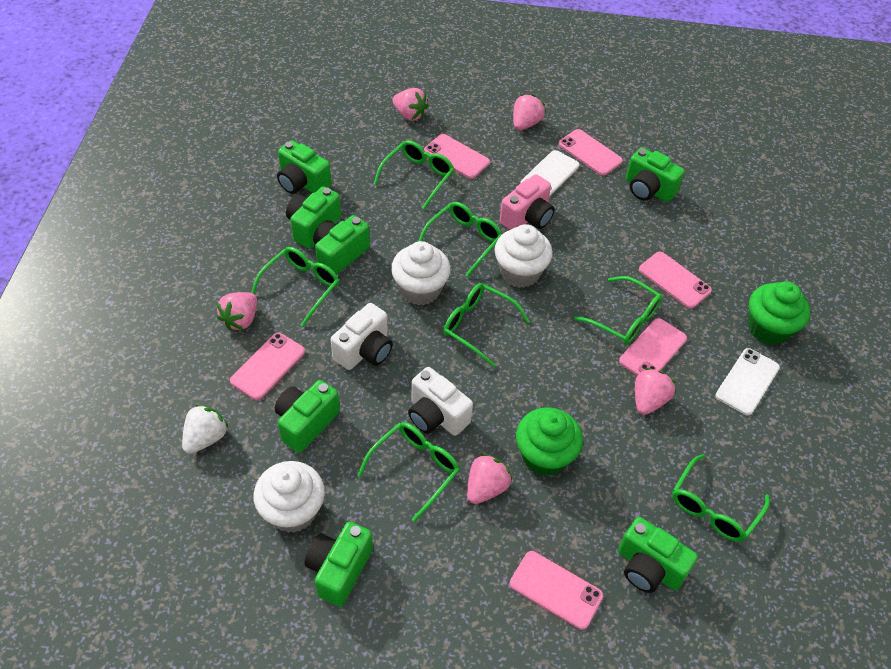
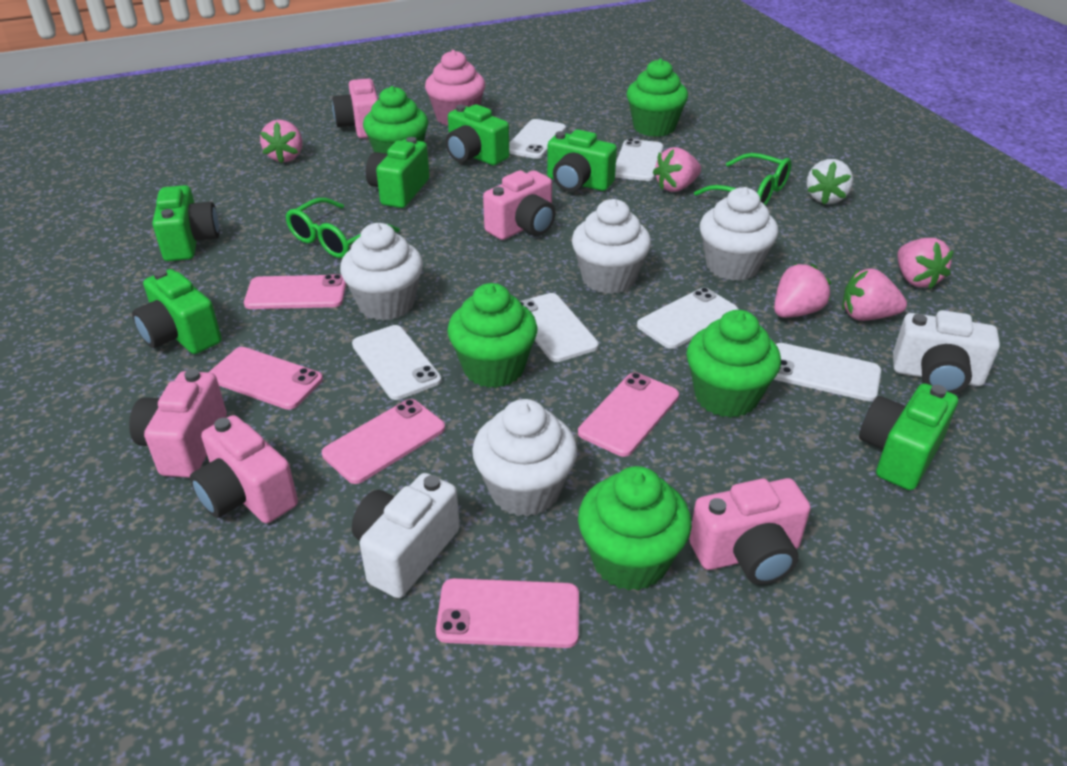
green camera: 7 -> 6
green cupcake: 2 -> 5
green glasses: 7 -> 2
pink camera: 1 -> 5
pink cupcake: 0 -> 1
pink phone: 6 -> 5
white cupcake: 3 -> 4
white phone: 2 -> 6

